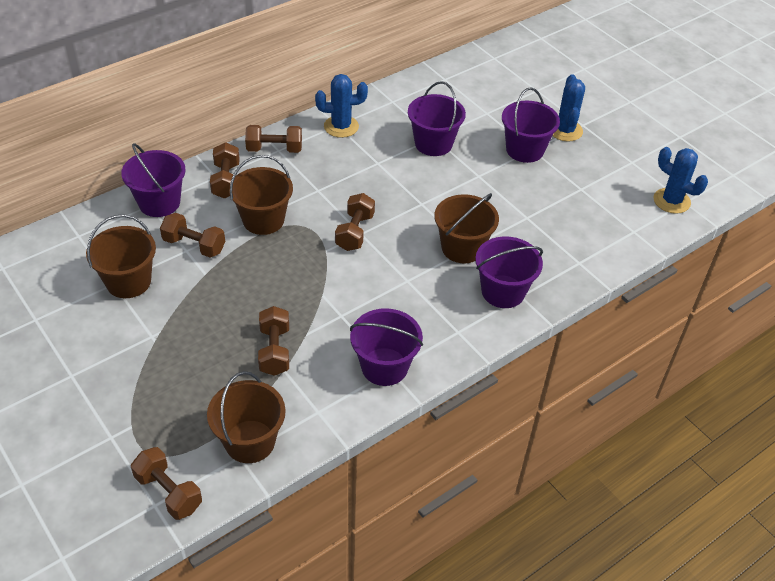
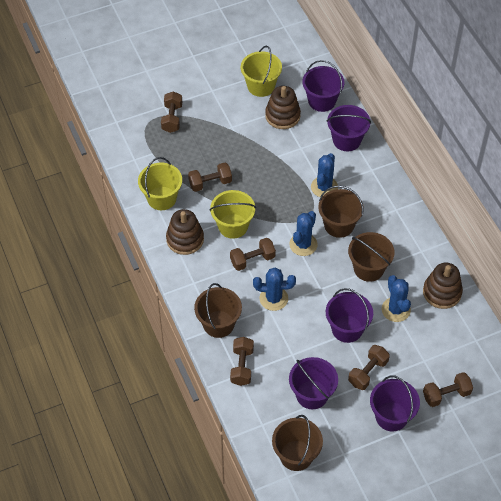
blue cactus: 3 -> 4
brown stacking toy: 0 -> 3
yellow bucket: 0 -> 3

